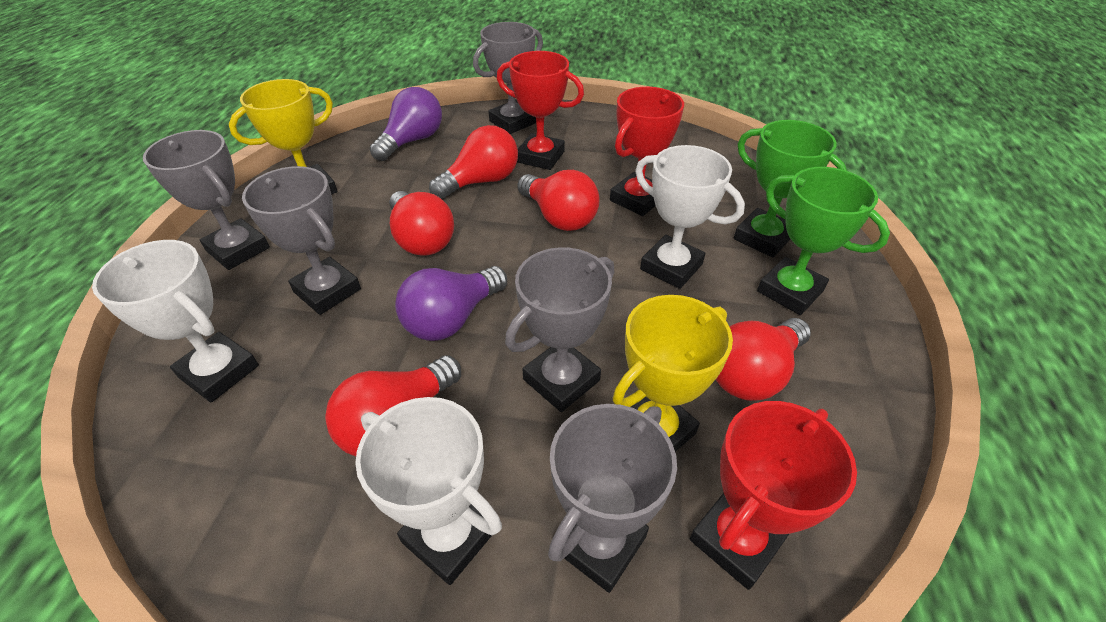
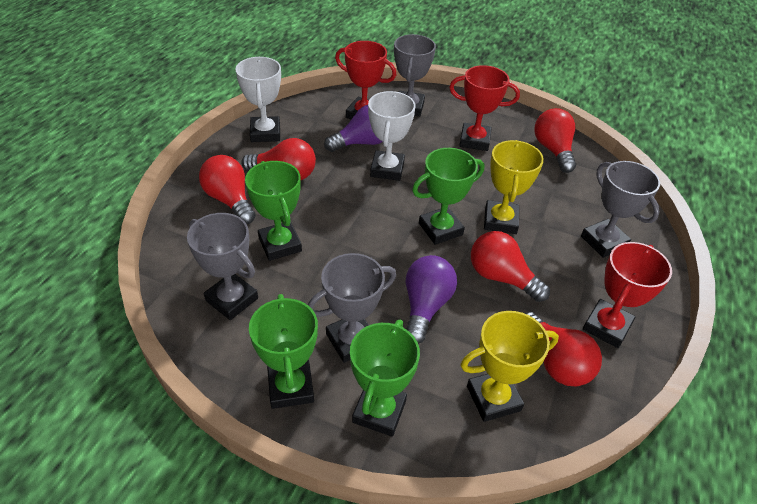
green trophy: 2 -> 4
grey trophy: 5 -> 4
white trophy: 3 -> 2

